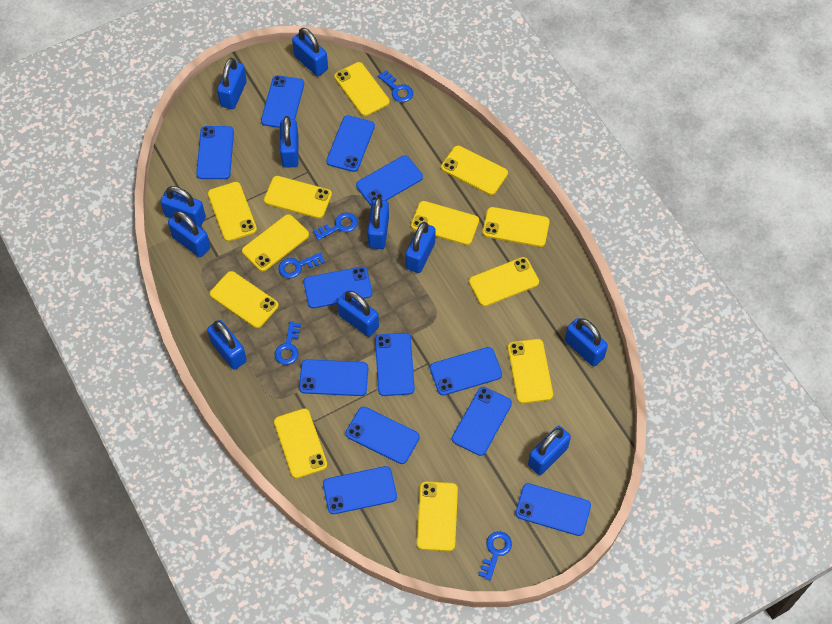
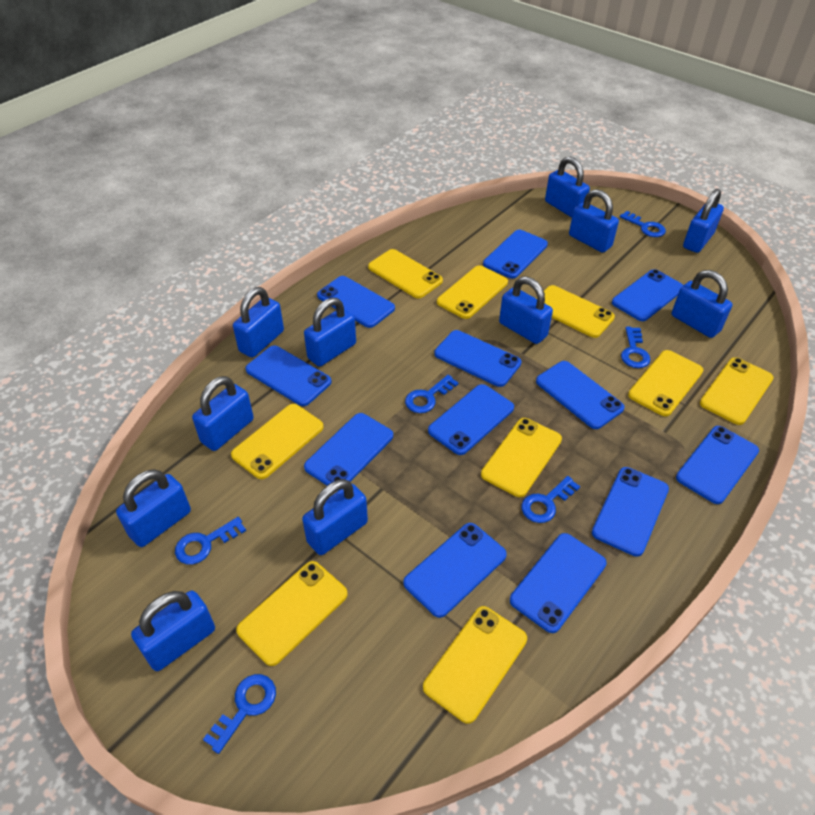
blue key: 5 -> 6
yellow phone: 12 -> 9

